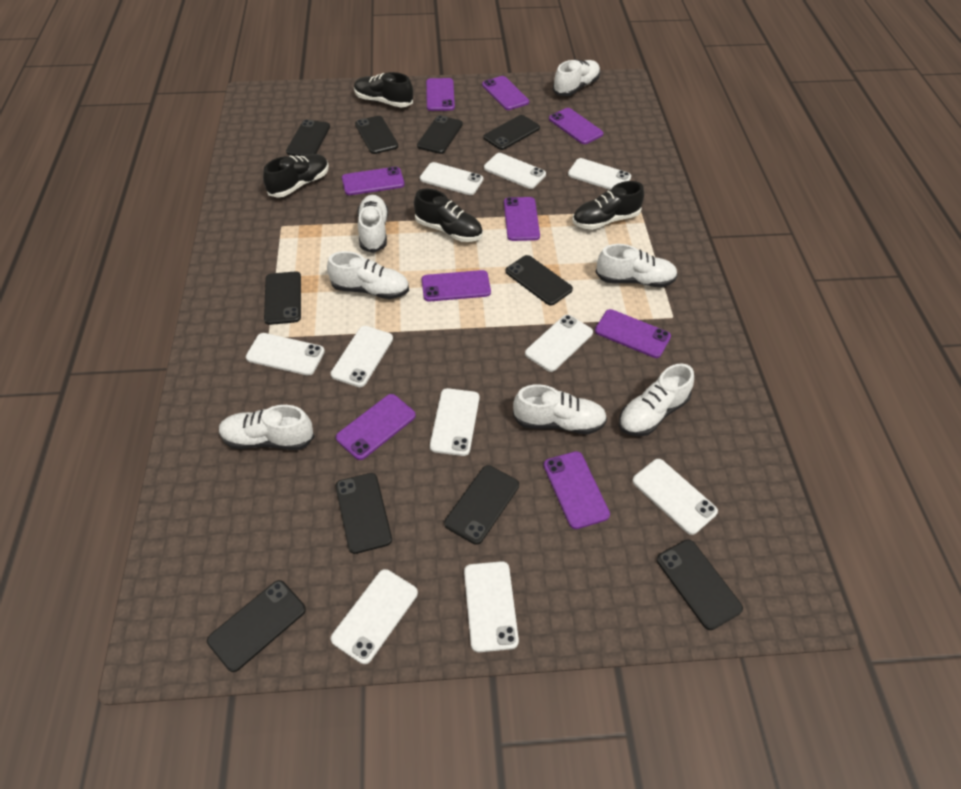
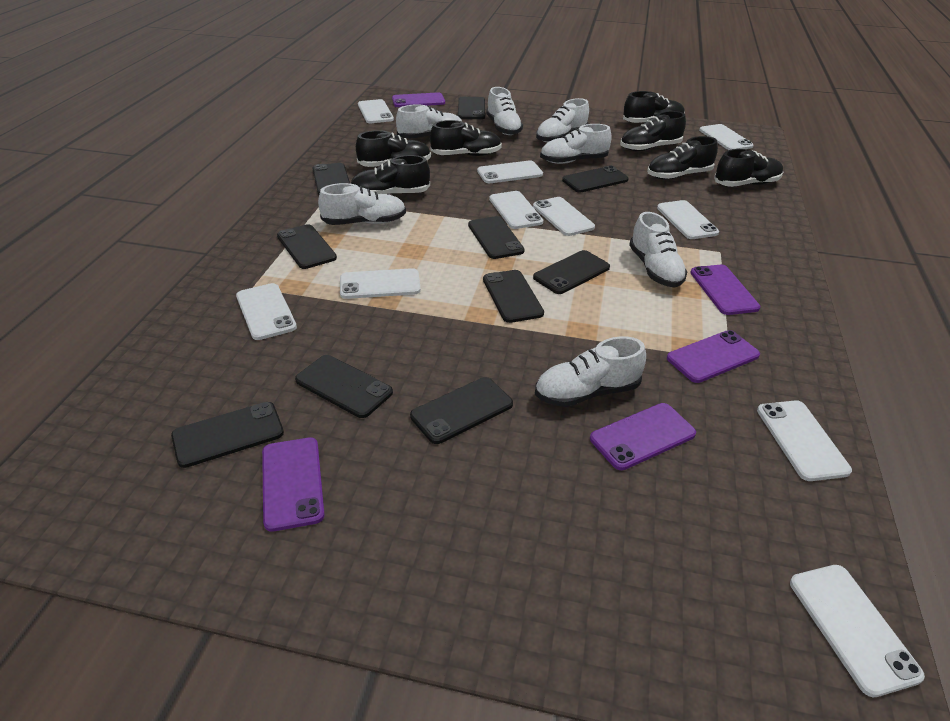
black shoe: 4 -> 7
purple phone: 9 -> 5

